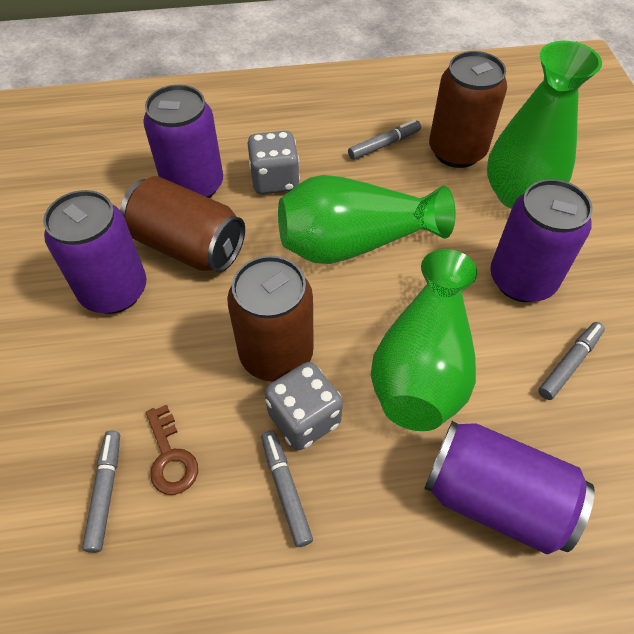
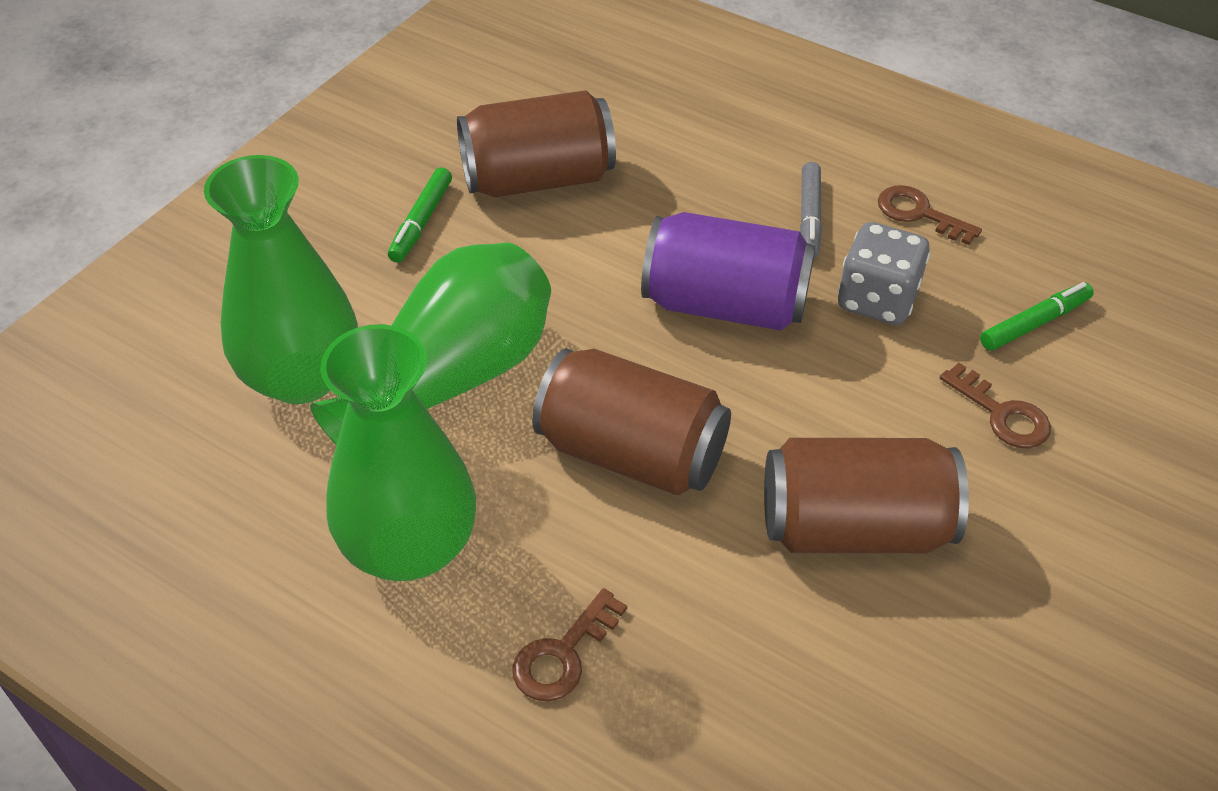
brown key: 1 -> 3
green marker: 0 -> 2
grey dice: 2 -> 1
grey marker: 4 -> 1
purple can: 4 -> 1

